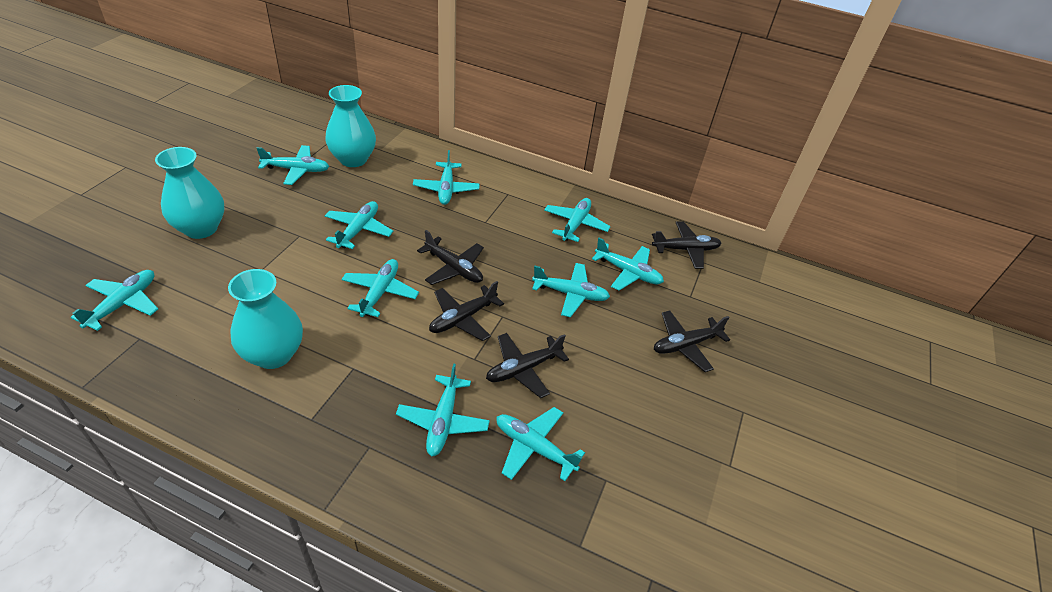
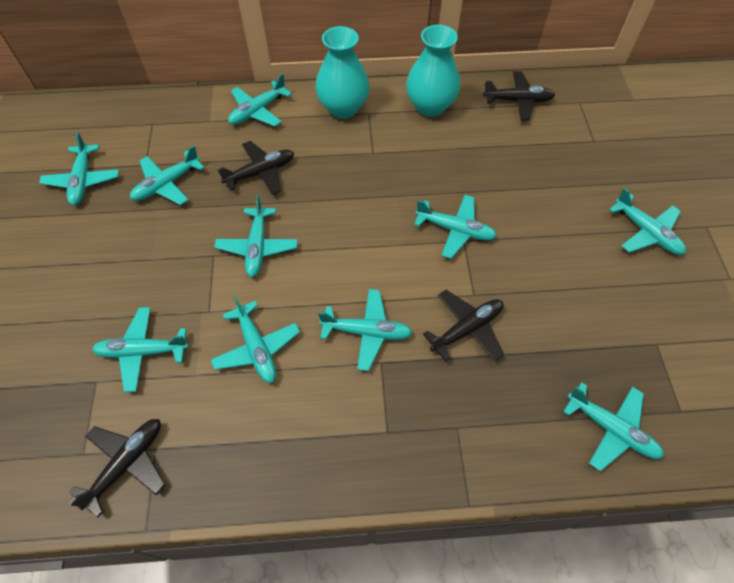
black plane: 5 -> 4
turquoise vase: 3 -> 2

